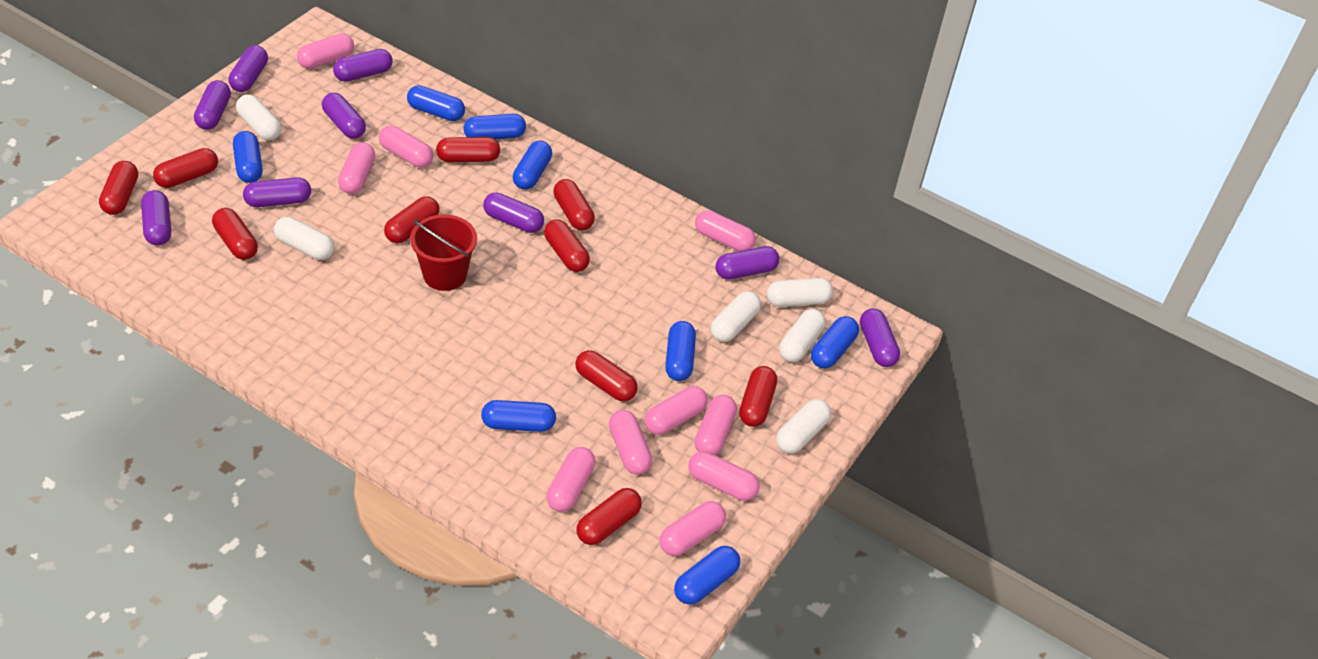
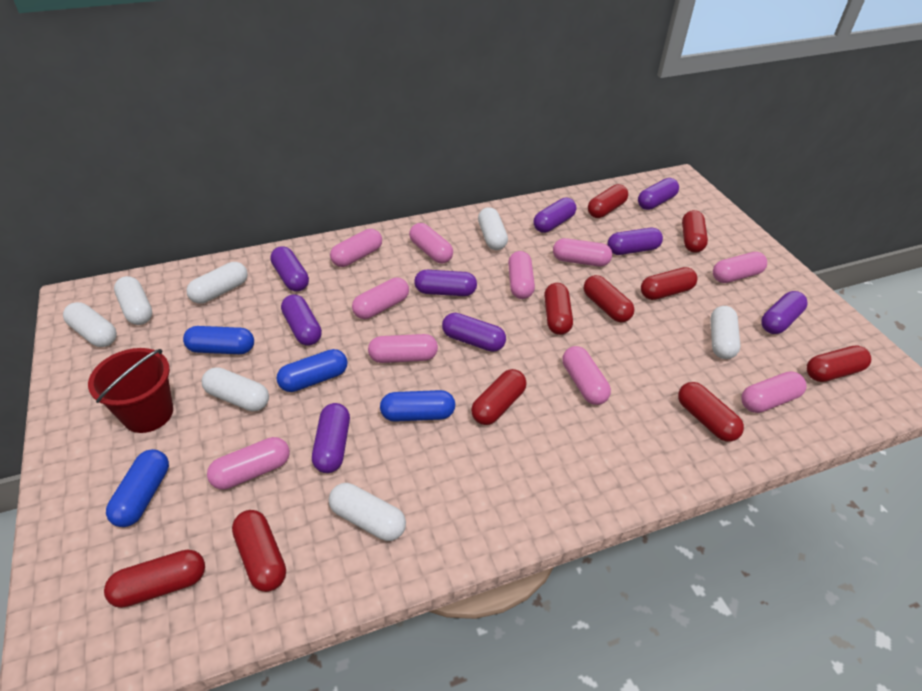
blue capsule: 8 -> 4
white capsule: 6 -> 7

